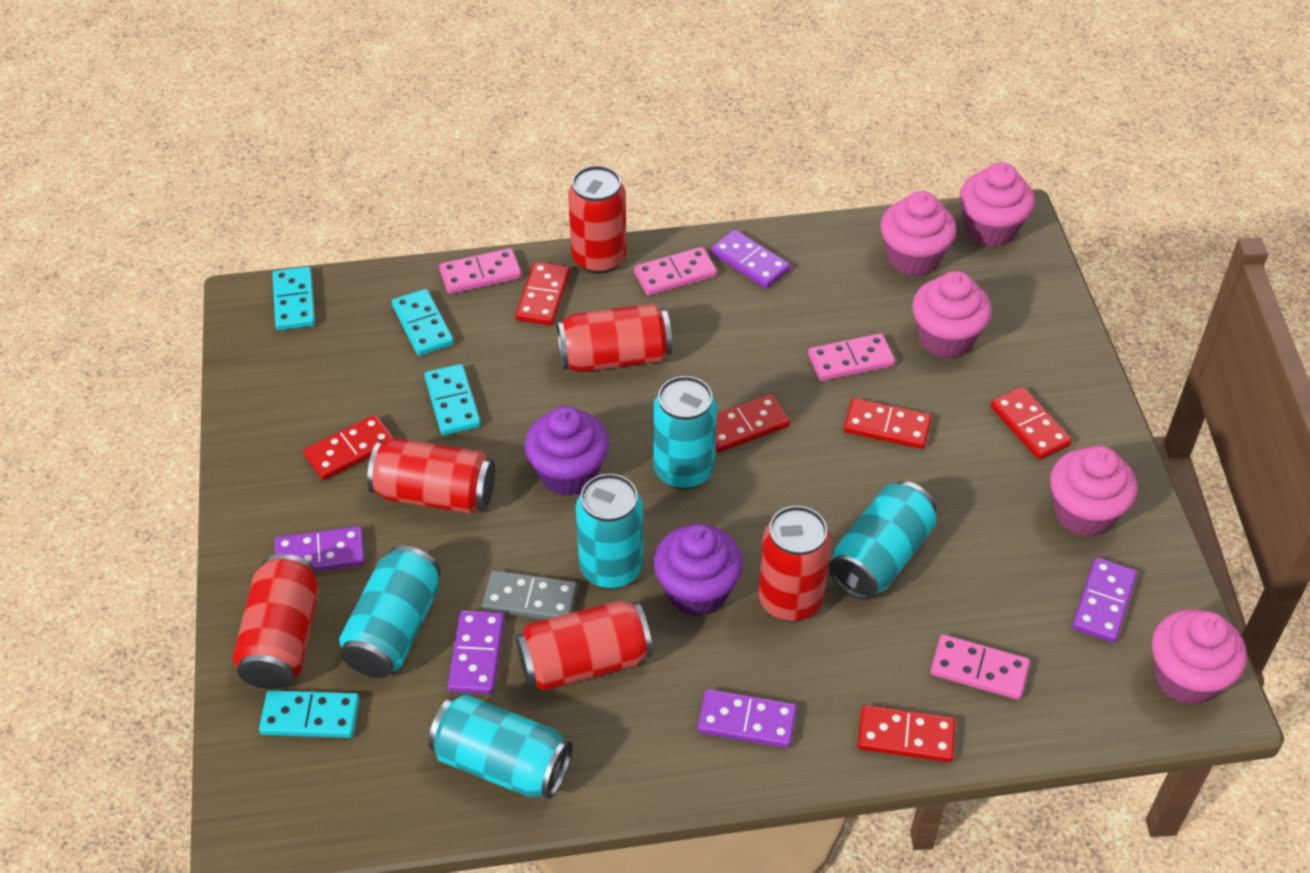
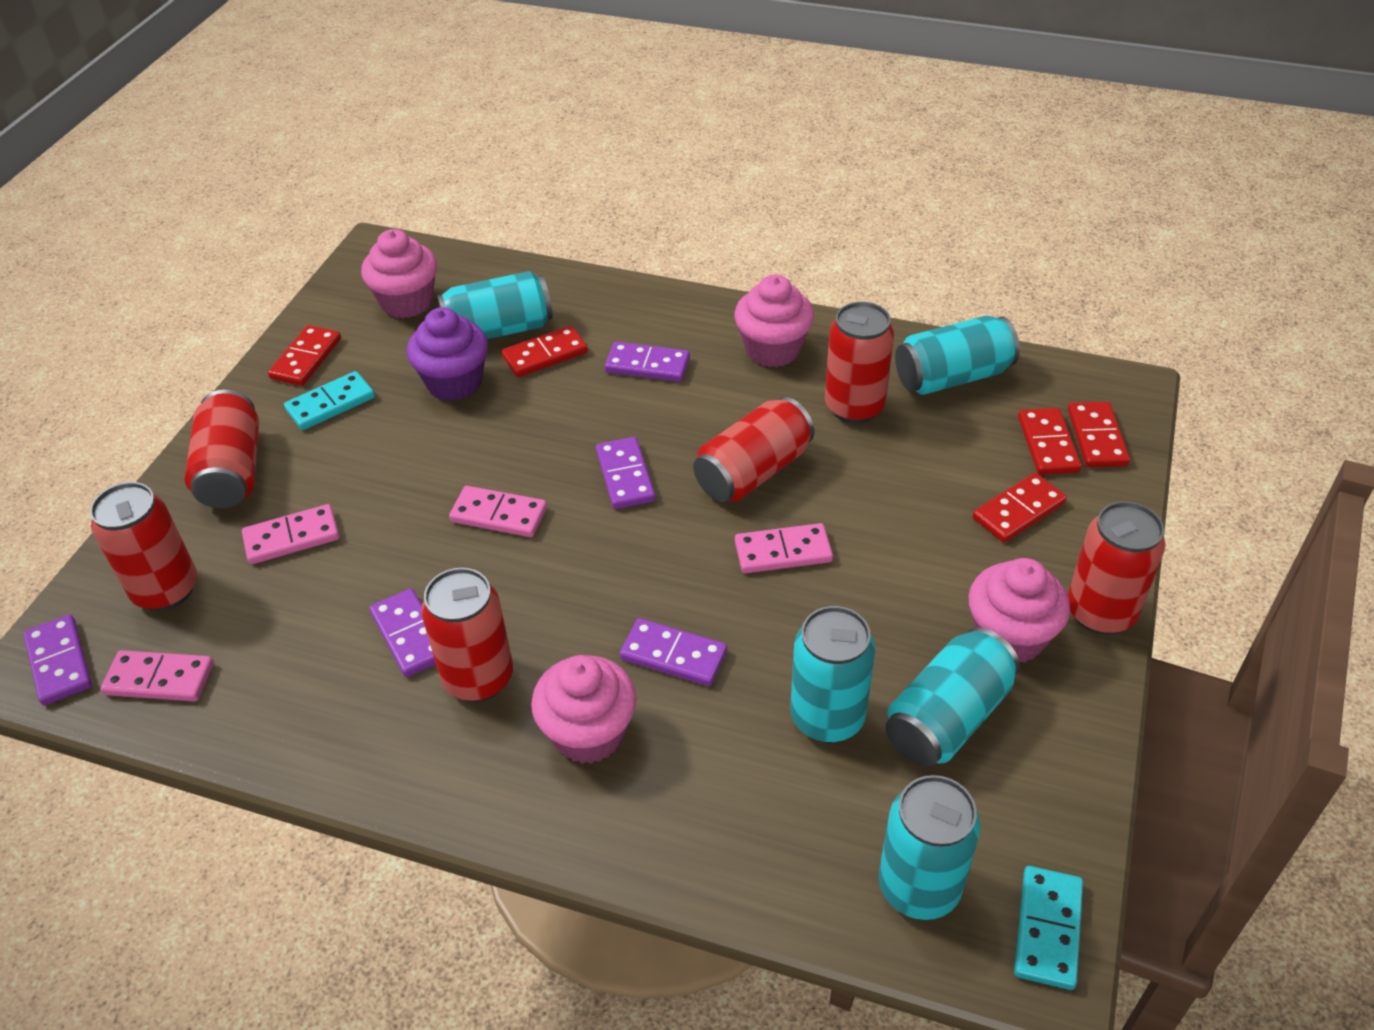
grey domino: 1 -> 0
pink cupcake: 5 -> 4
purple cupcake: 2 -> 1
red domino: 6 -> 5
turquoise domino: 4 -> 2

